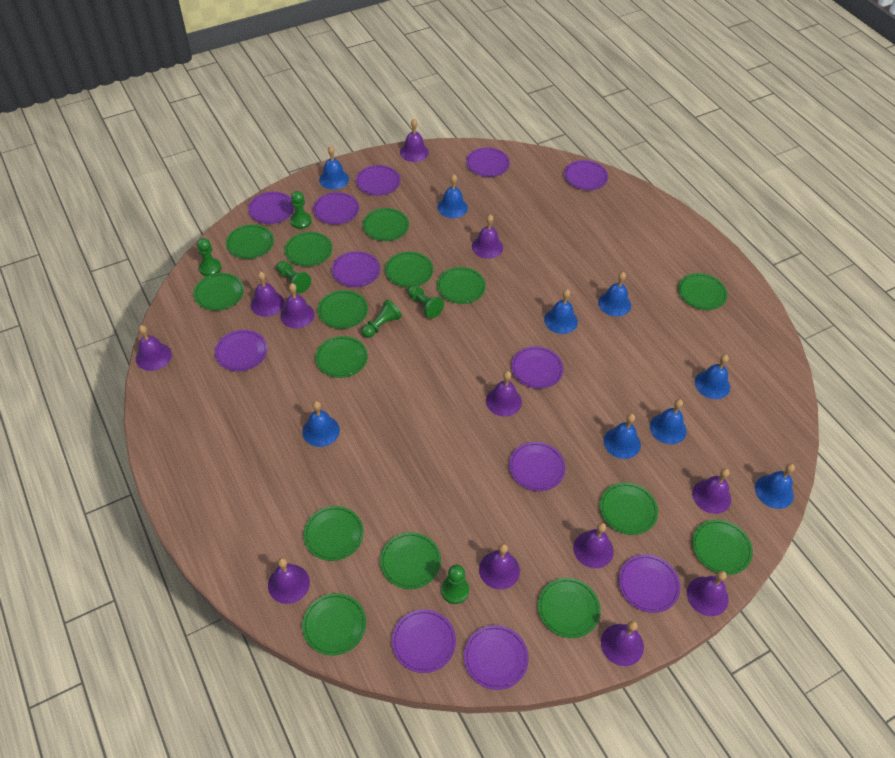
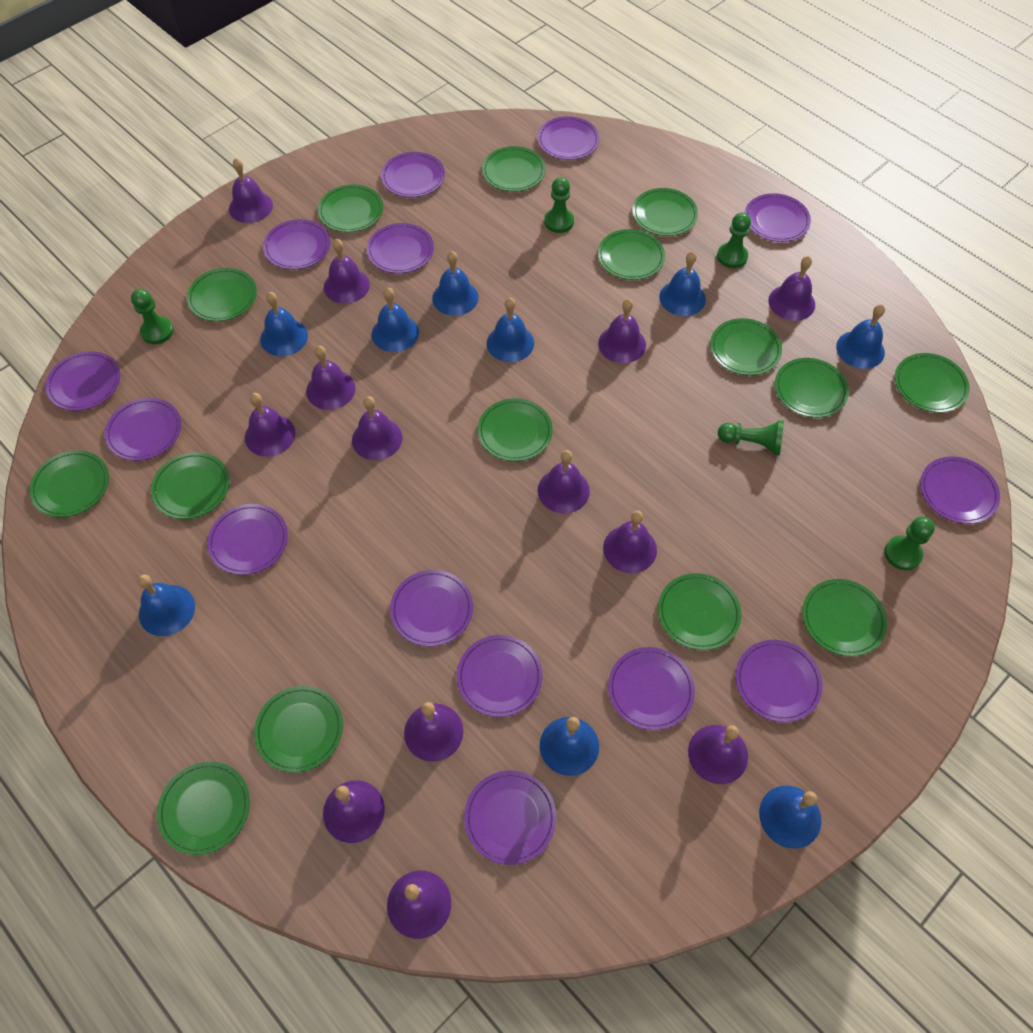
green pawn: 6 -> 5
purple bell: 12 -> 13
purple plate: 12 -> 14

